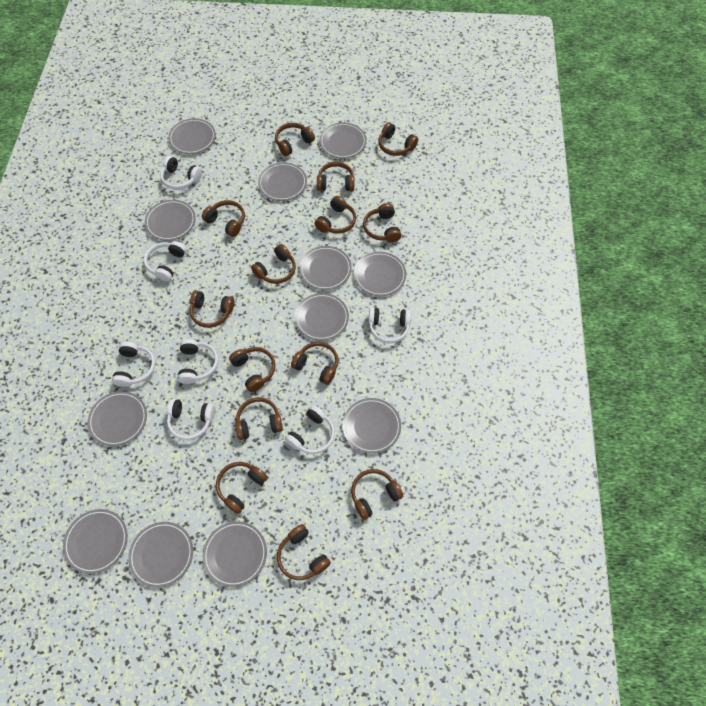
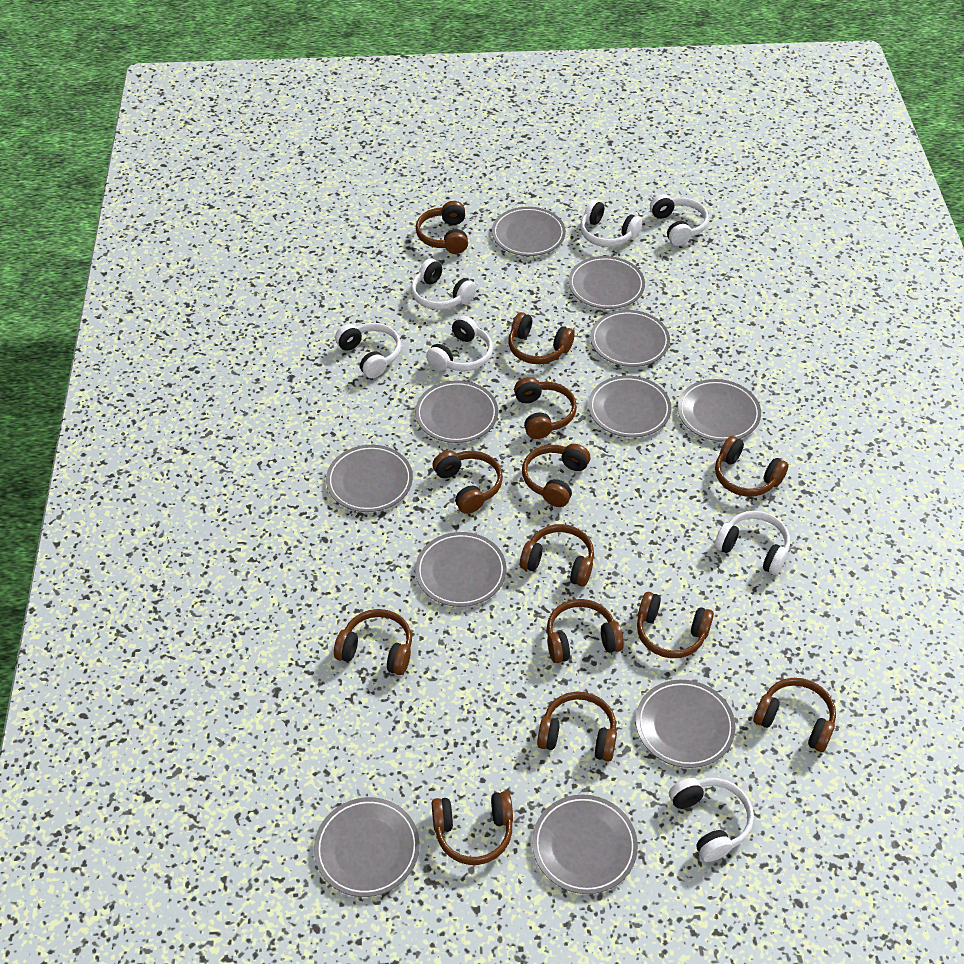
brown headphones: 14 -> 13
grey plate: 12 -> 11

